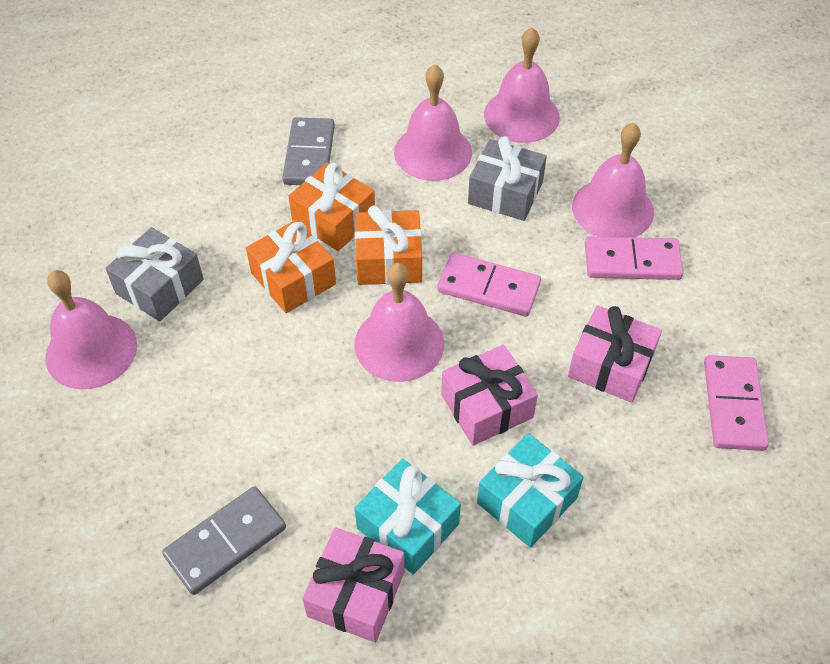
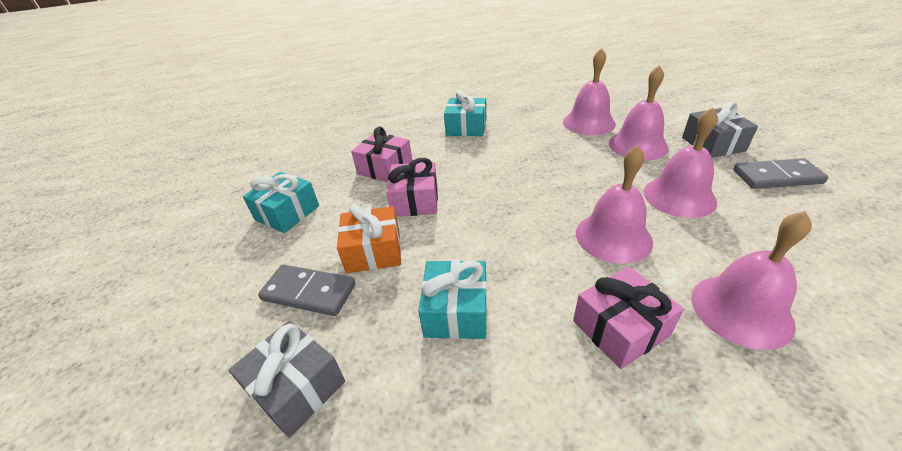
orange gift: 3 -> 1
pink domino: 3 -> 0
turquoise gift: 2 -> 3

